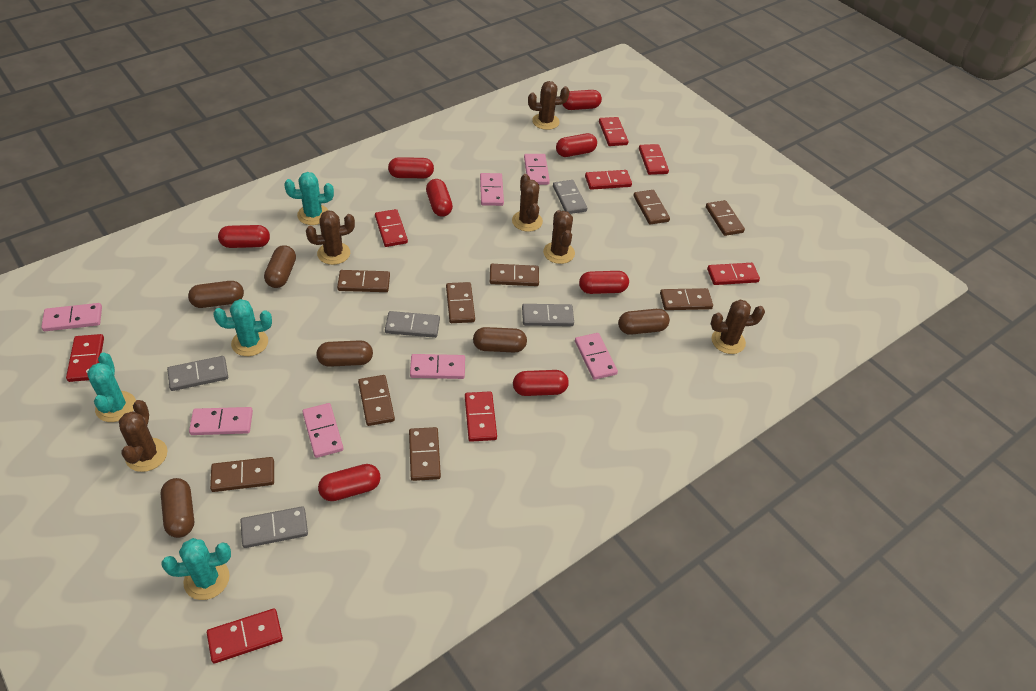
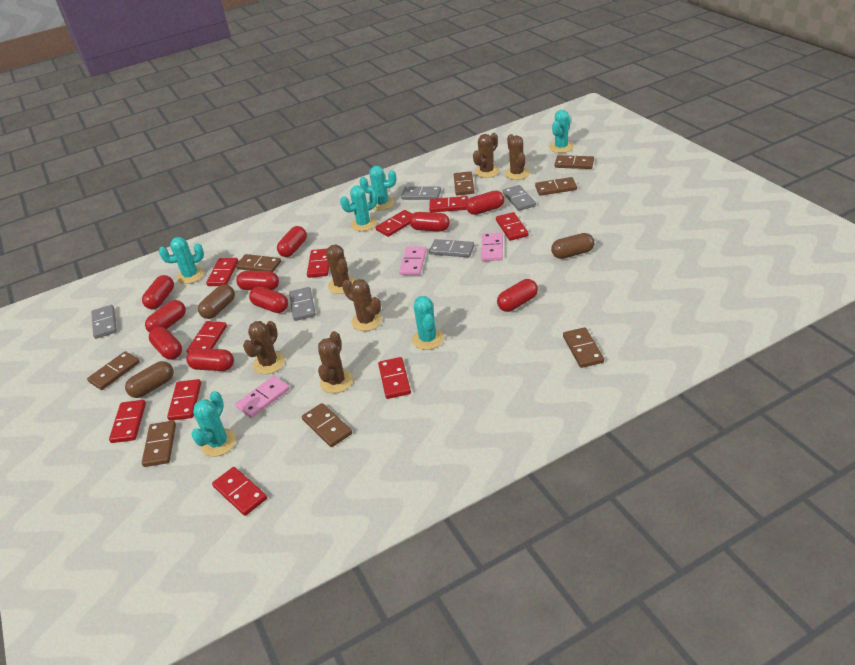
brown capsule: 6 -> 3
brown domino: 9 -> 8
pink domino: 7 -> 3
red capsule: 8 -> 10
red domino: 8 -> 10
turquoise cactus: 4 -> 6

